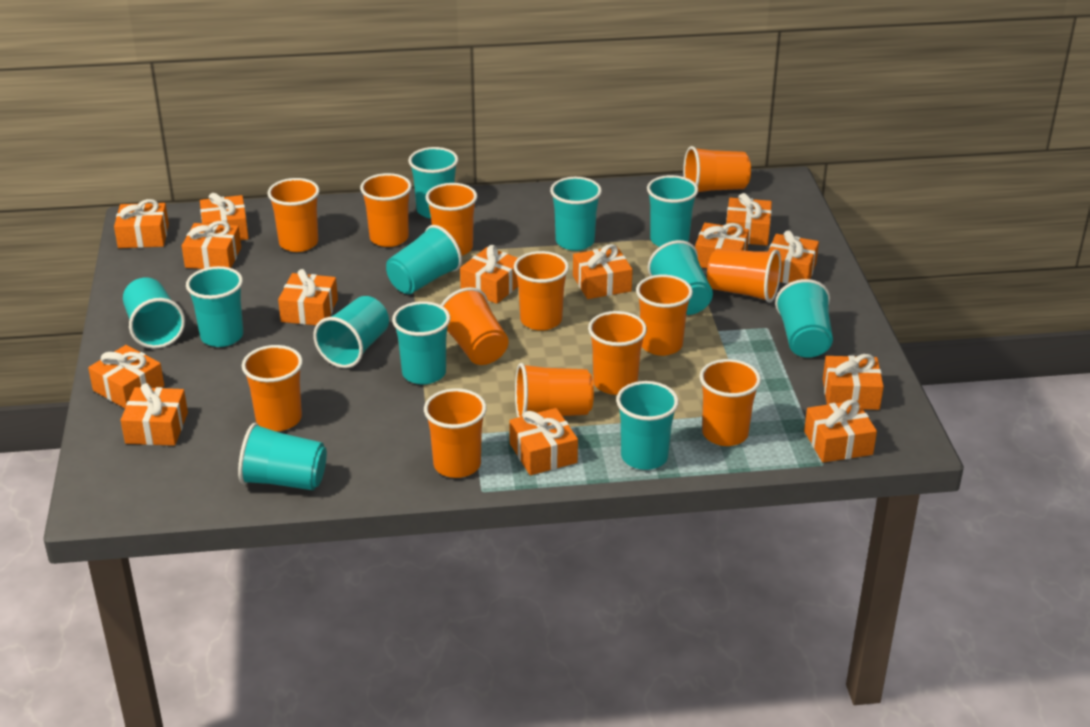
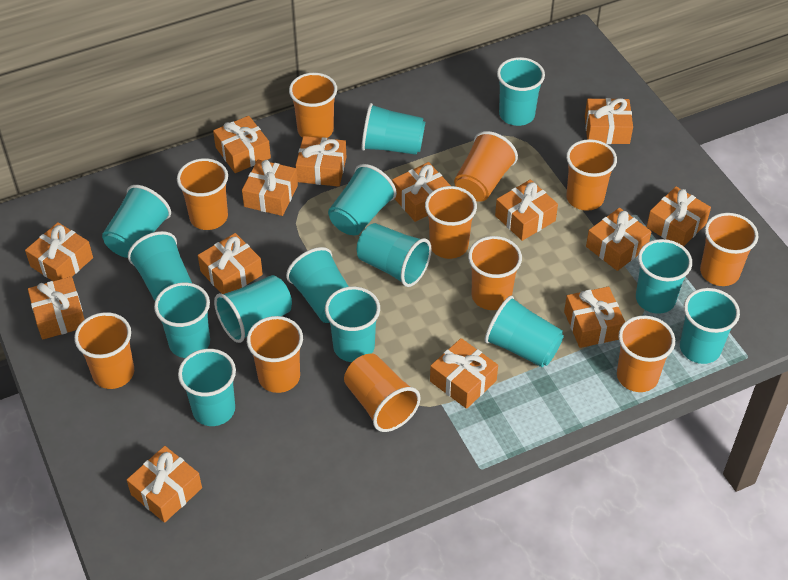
orange cup: 13 -> 11
turquoise cup: 12 -> 14

